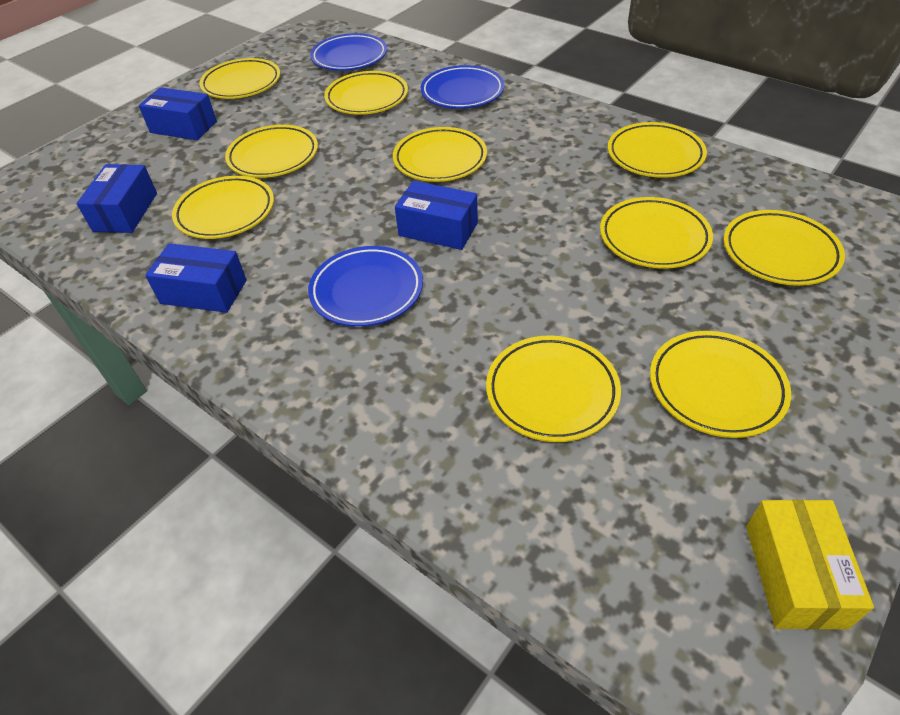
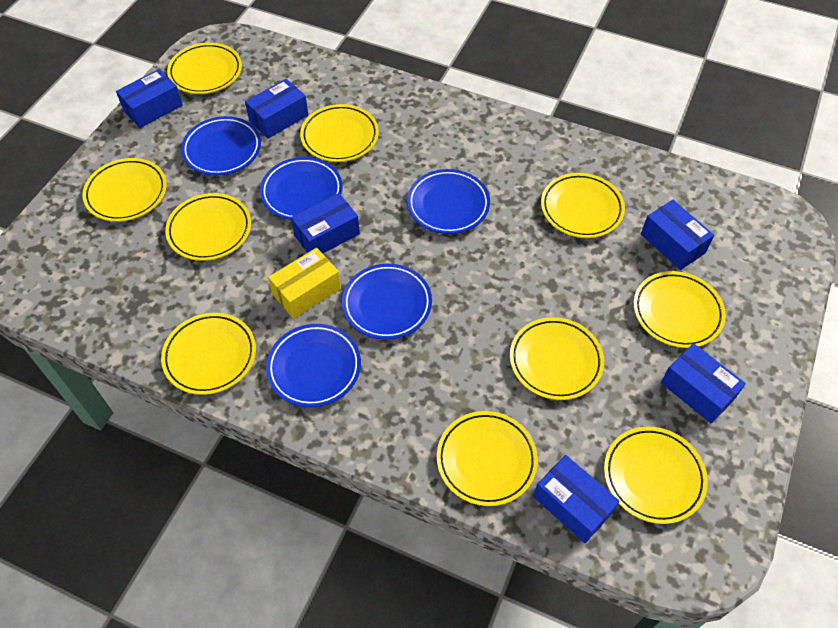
blue box: 4 -> 6
blue plate: 3 -> 5

